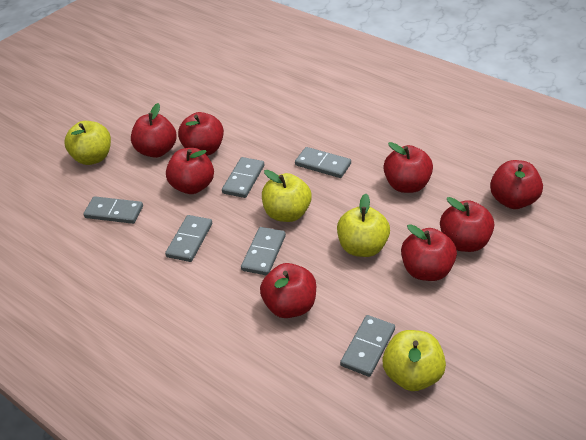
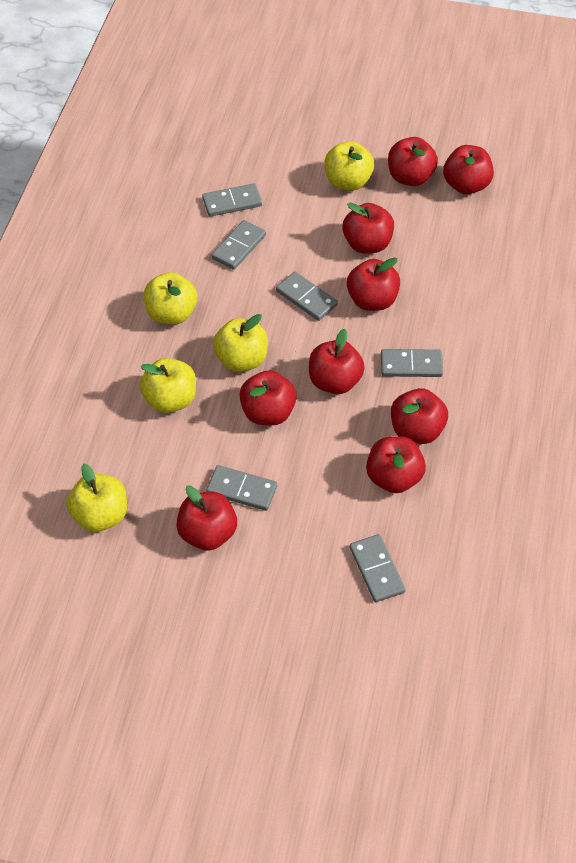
red apple: 8 -> 9
yellow apple: 4 -> 5

